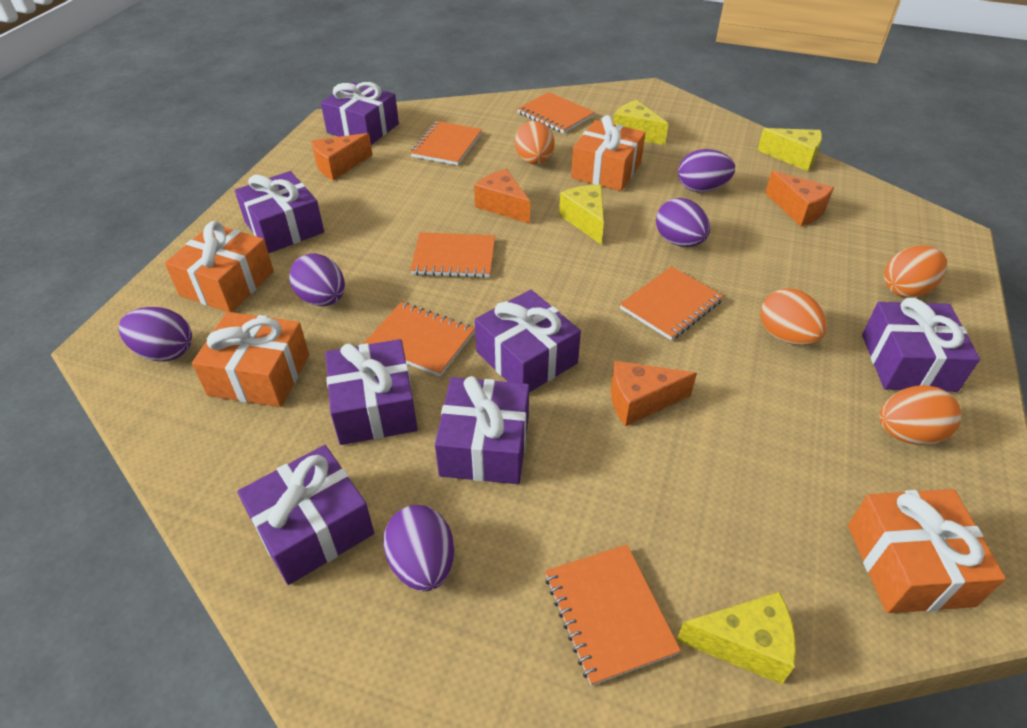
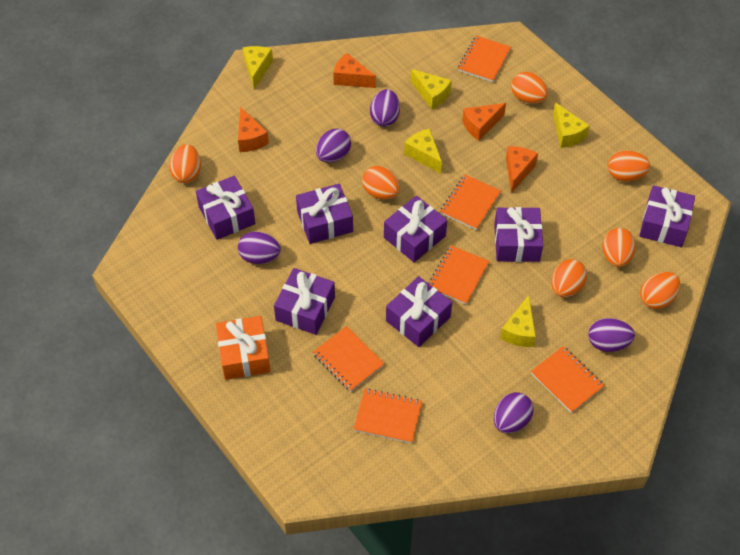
orange egg: 4 -> 7
orange gift: 4 -> 1
yellow cheese: 4 -> 5

